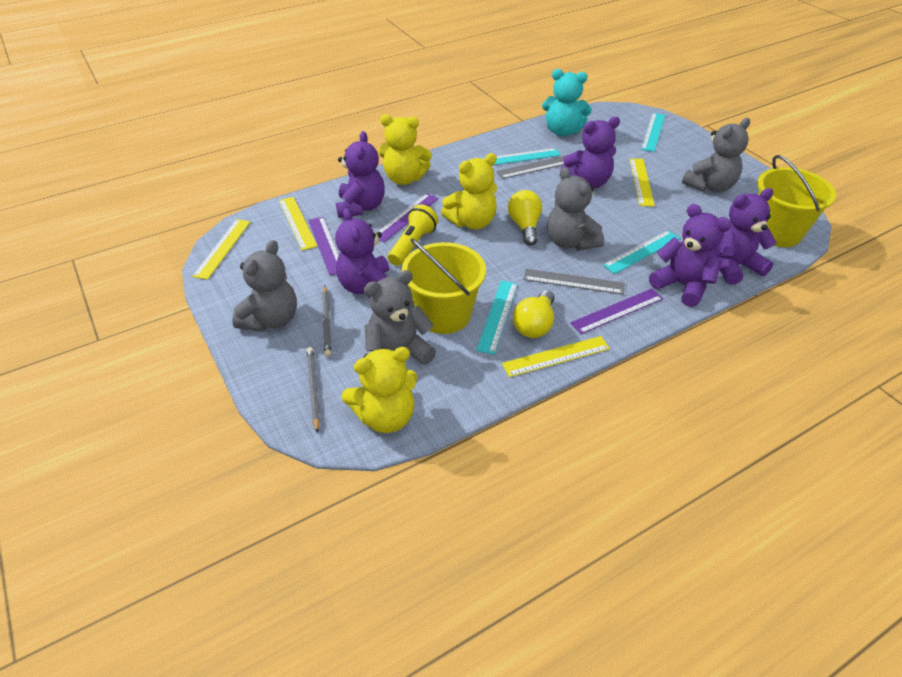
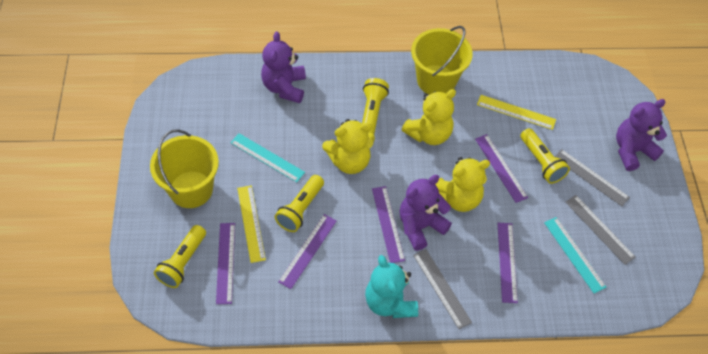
grey pencil: 2 -> 0
grey ruler: 2 -> 3
grey teddy bear: 4 -> 0
purple ruler: 3 -> 5
purple teddy bear: 5 -> 3
turquoise ruler: 4 -> 2
yellow flashlight: 1 -> 4
yellow light bulb: 2 -> 0
yellow ruler: 4 -> 2

